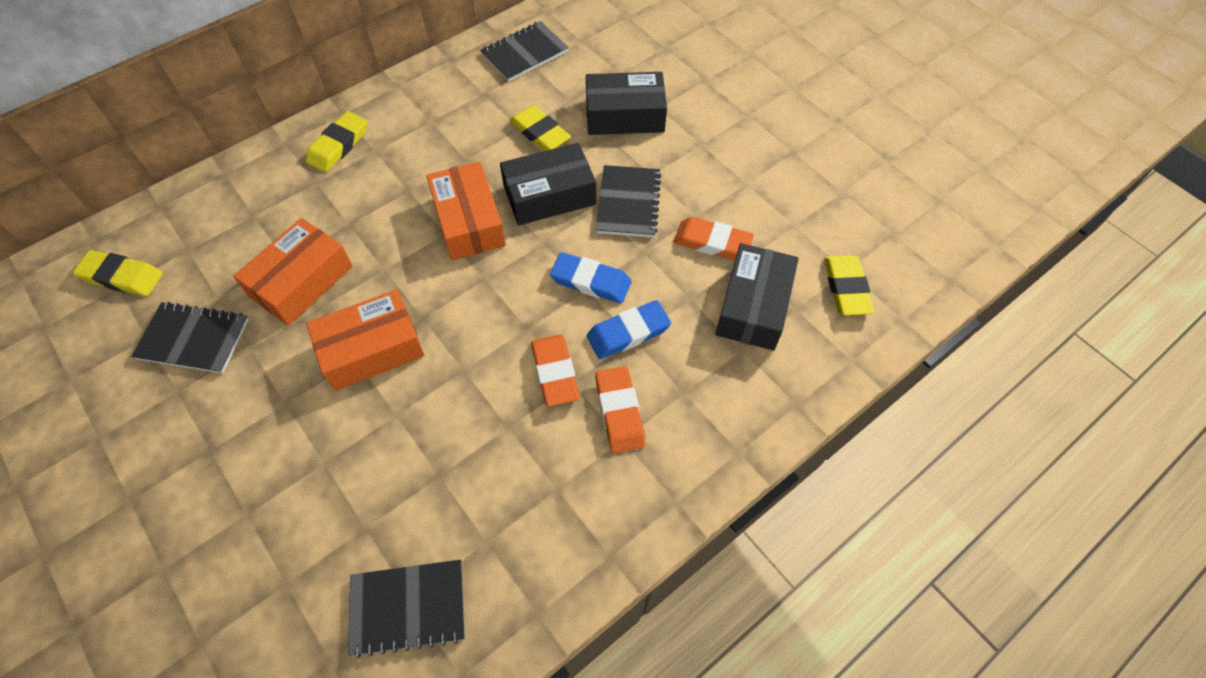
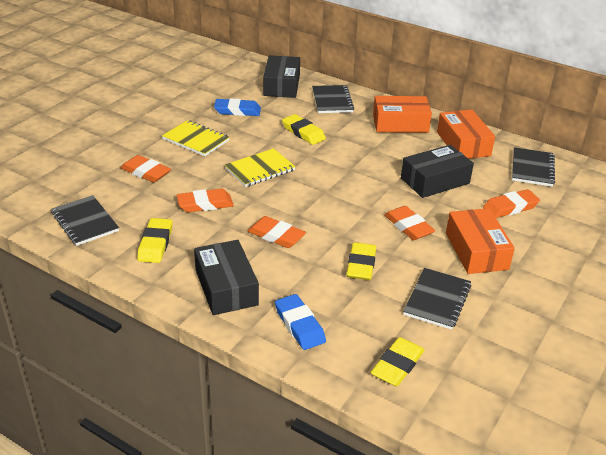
orange eraser: 3 -> 5
yellow notebook: 0 -> 2

